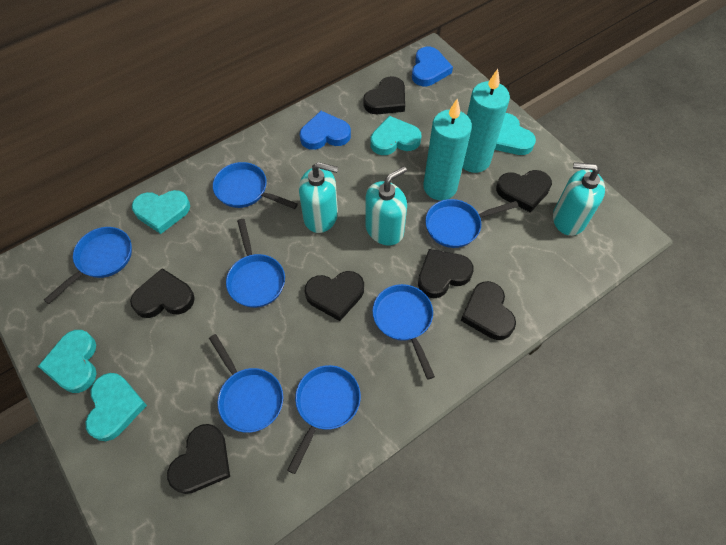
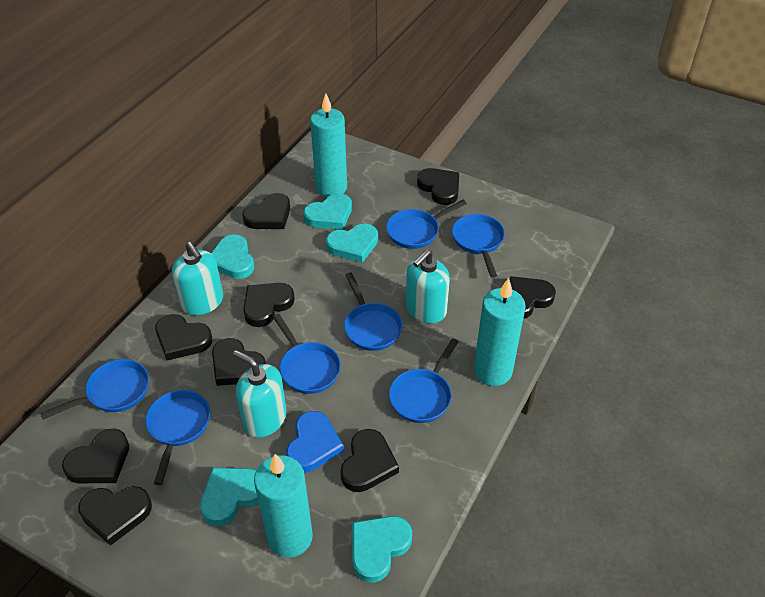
black heart: 7 -> 9
blue heart: 2 -> 1
turquoise candle: 2 -> 3

